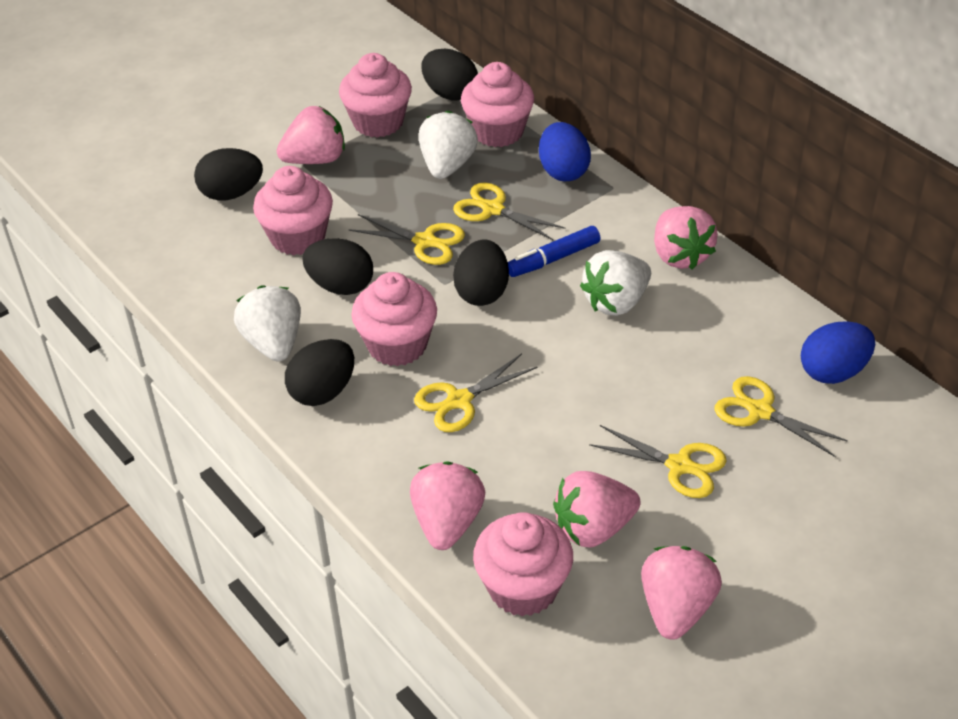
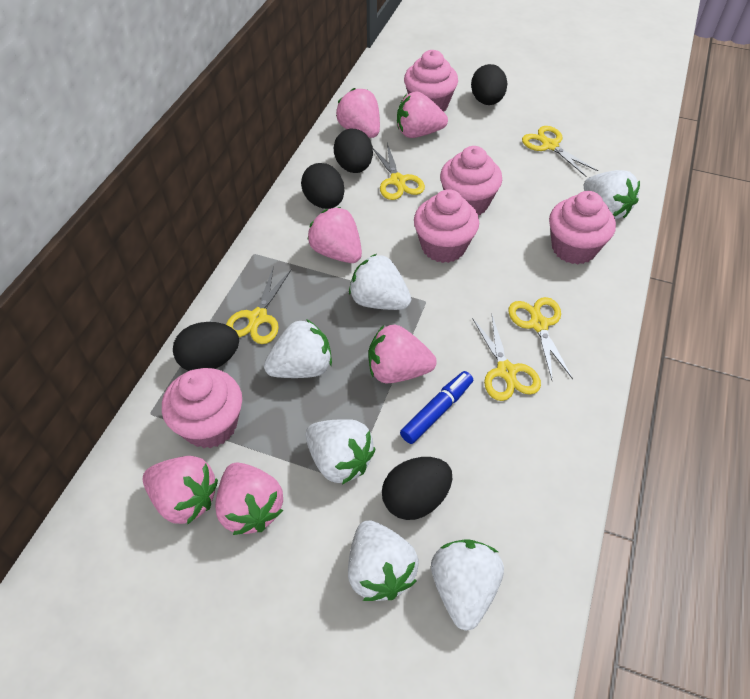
blue egg: 2 -> 0
pink strawberry: 5 -> 6
white strawberry: 3 -> 6

